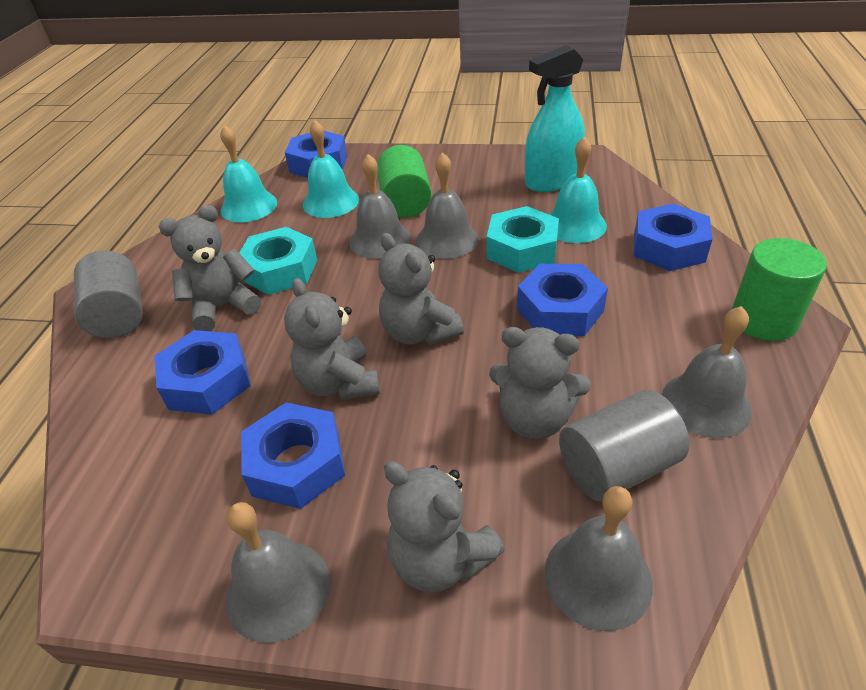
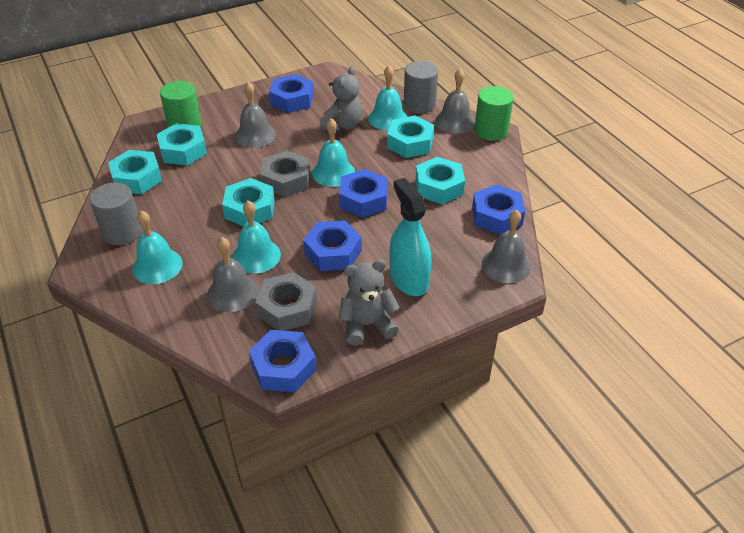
grey bell: 5 -> 4
grey nut: 0 -> 2
grey teddy bear: 5 -> 2
turquoise bell: 3 -> 4
turquoise nut: 2 -> 5

